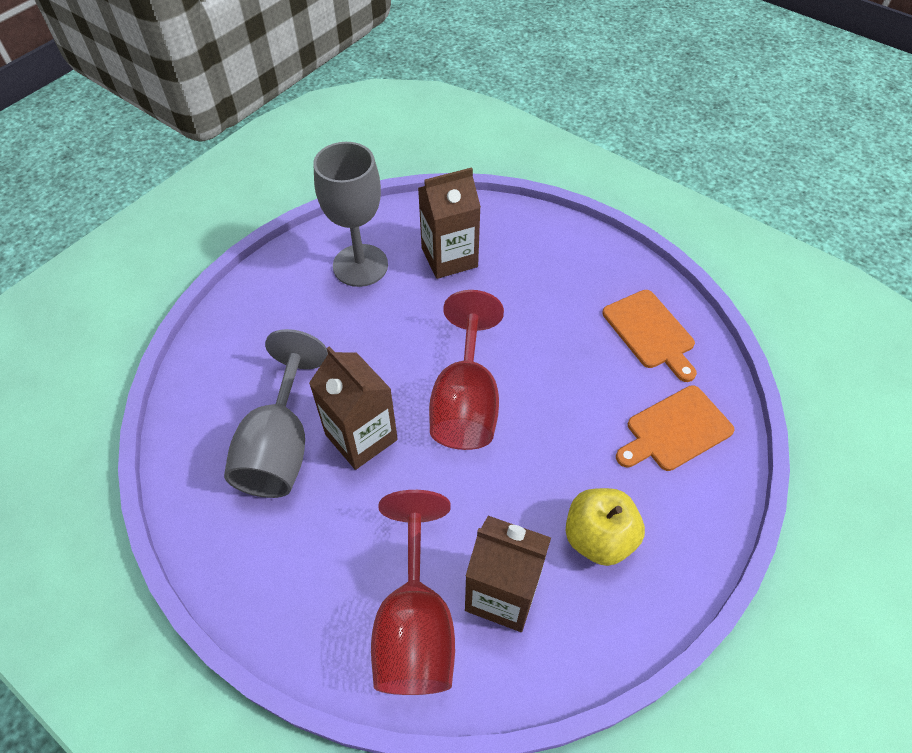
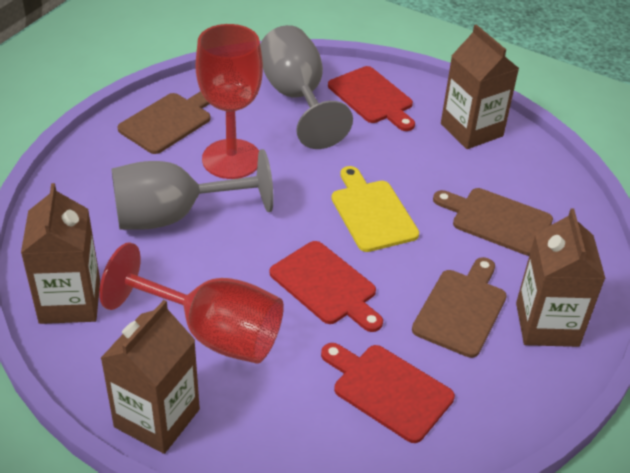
brown carton: 3 -> 4
brown cutting board: 0 -> 3
orange cutting board: 2 -> 0
red cutting board: 0 -> 3
yellow apple: 1 -> 0
yellow cutting board: 0 -> 1

